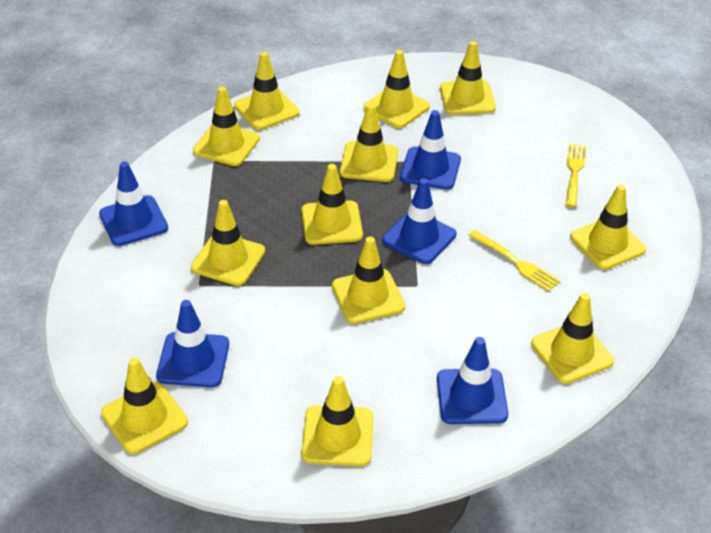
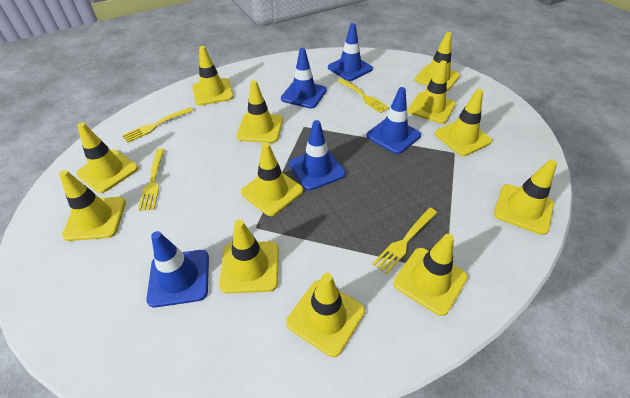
yellow fork: 2 -> 4

